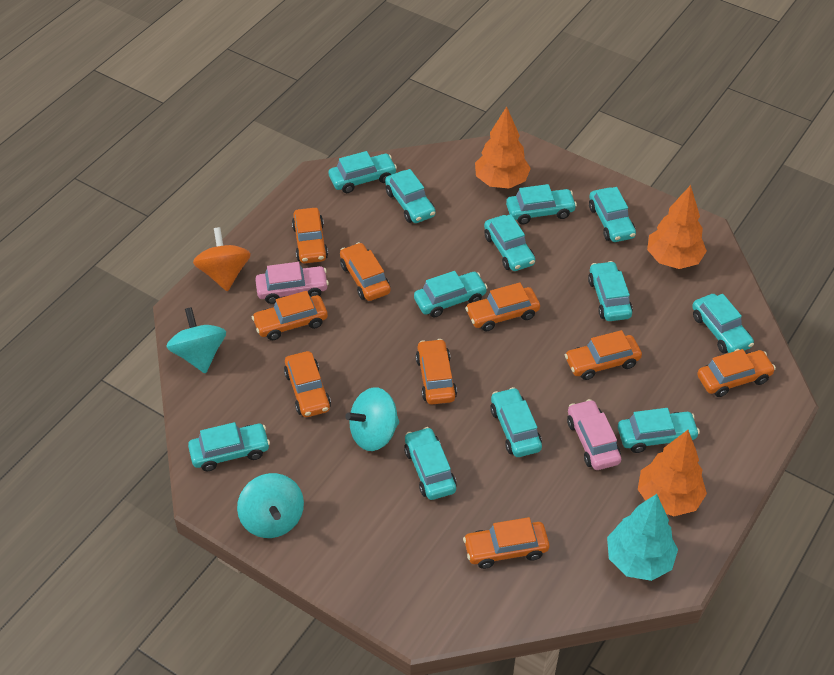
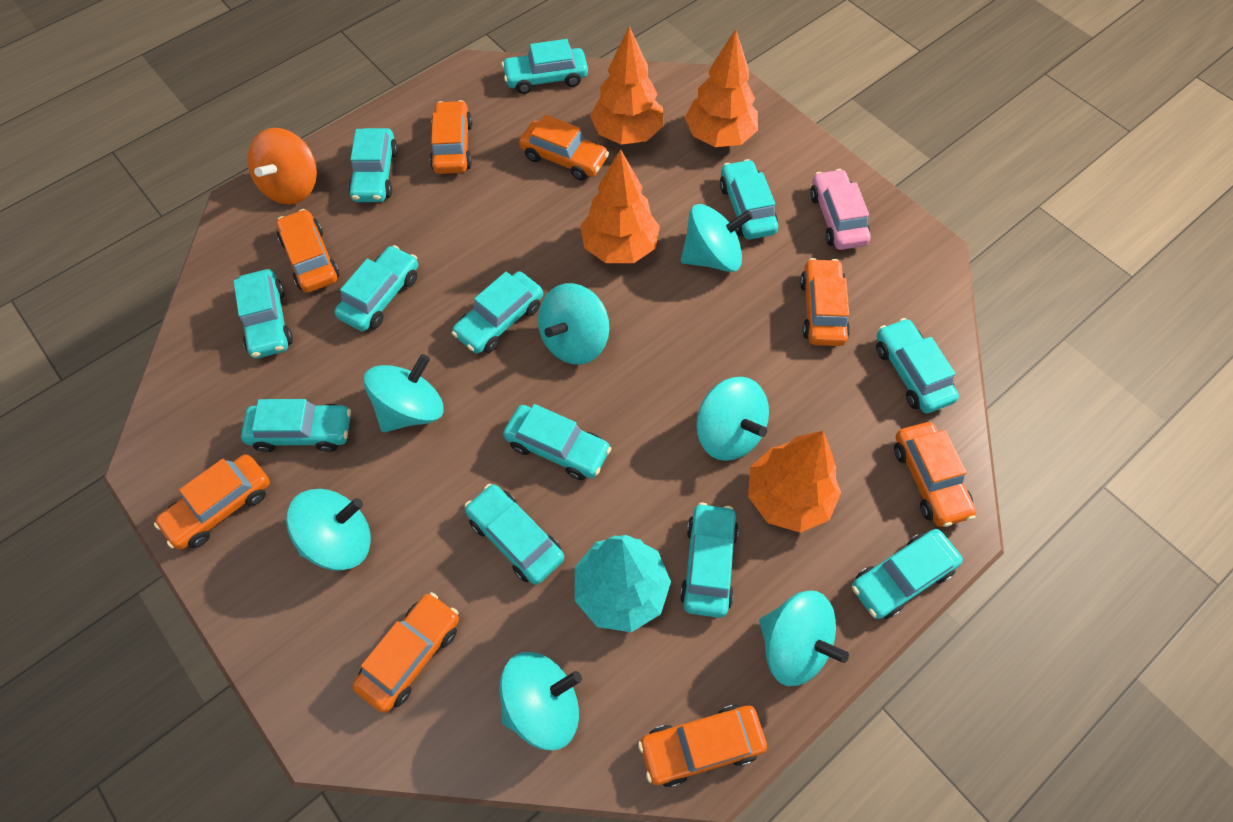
orange car: 9 -> 8
orange tree: 3 -> 4
pink car: 2 -> 1
turquoise spinning top: 3 -> 7

